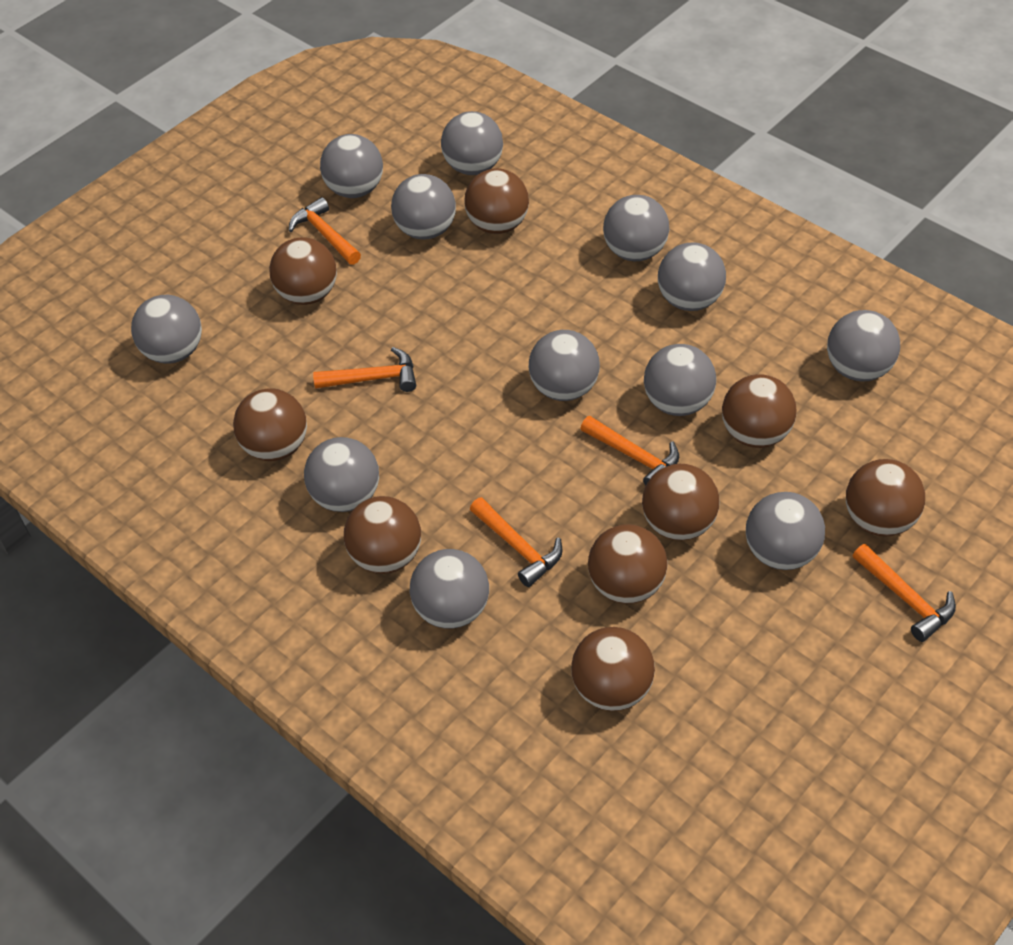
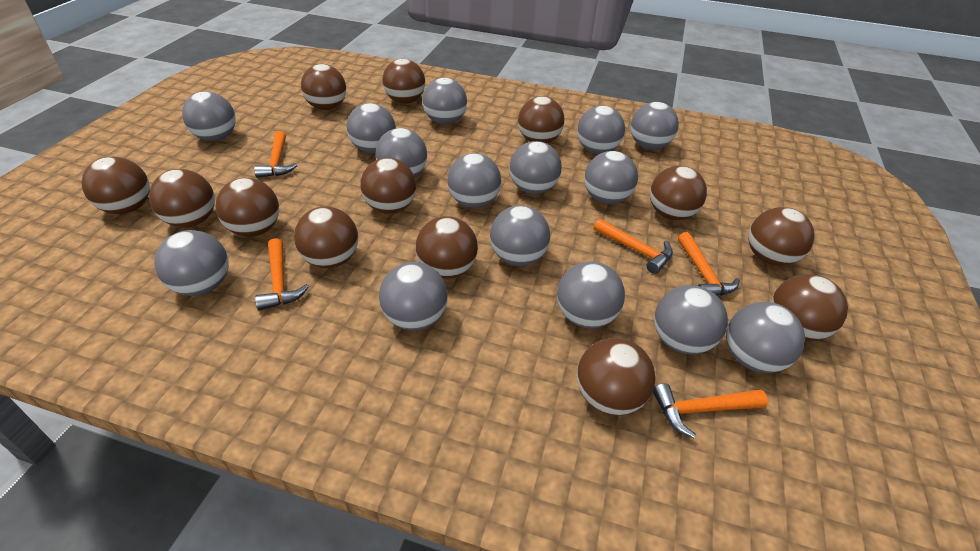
brown ball: 9 -> 13
grey ball: 12 -> 15

